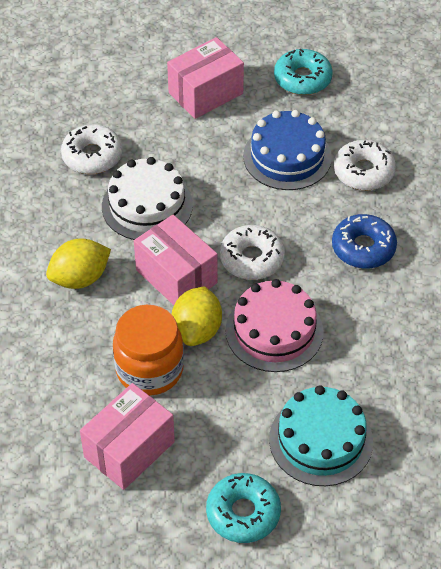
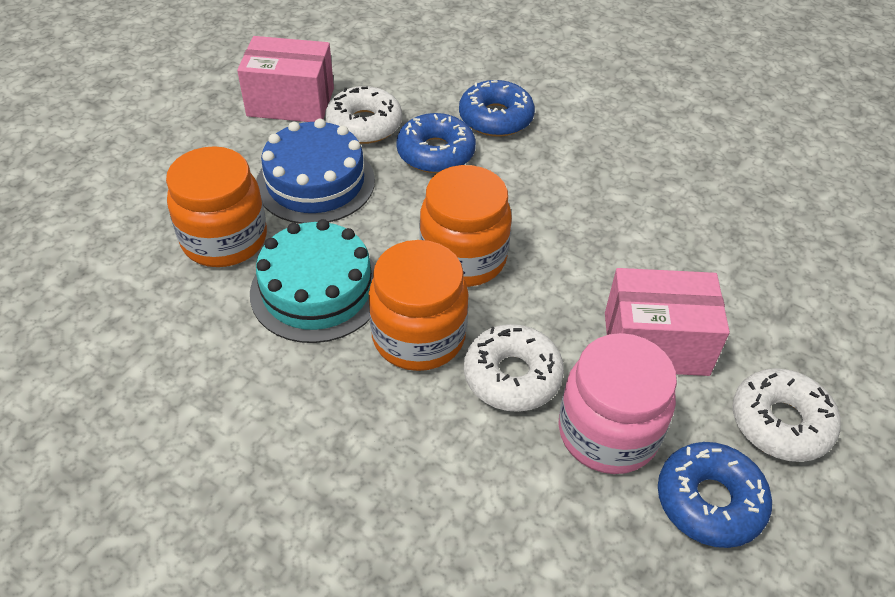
blue donut: 1 -> 3
orange jar: 1 -> 3
pink box: 3 -> 2
pink cake: 1 -> 0
pink jar: 0 -> 1
turquoise donut: 2 -> 0
white cake: 1 -> 0
yellow lemon: 2 -> 0

